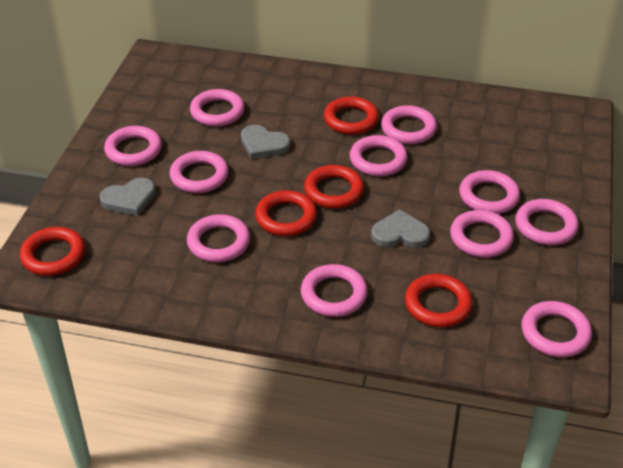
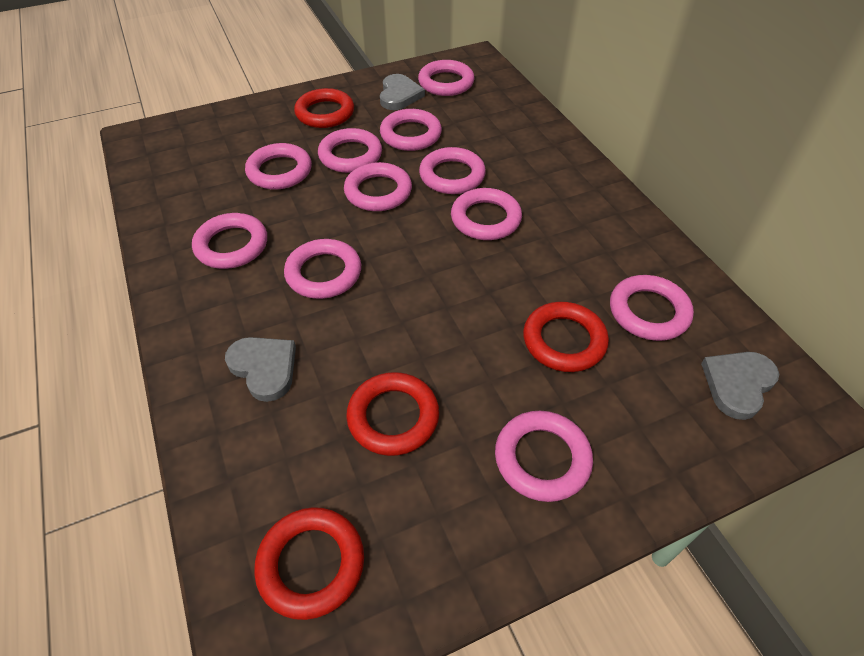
red ring: 5 -> 4

